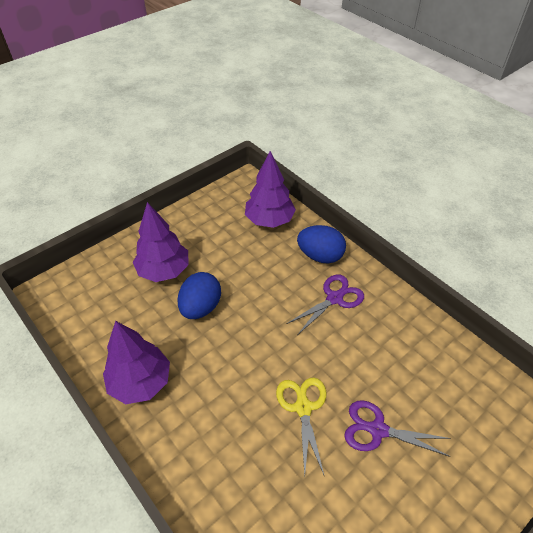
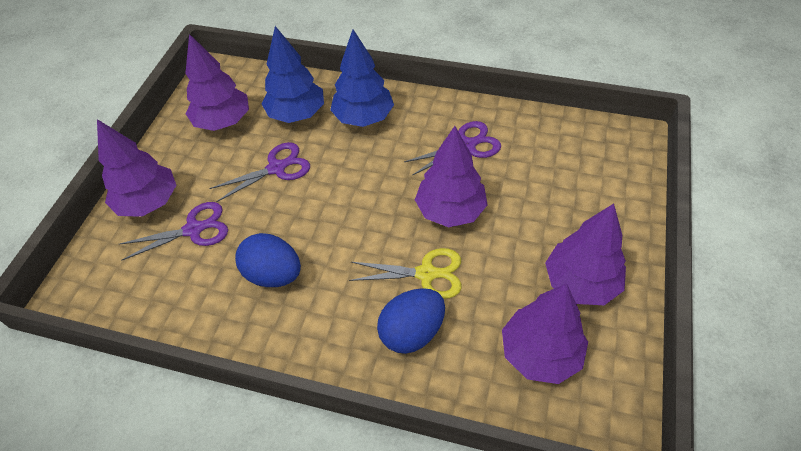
blue tree: 0 -> 2
purple scissors: 2 -> 3
purple tree: 3 -> 5

